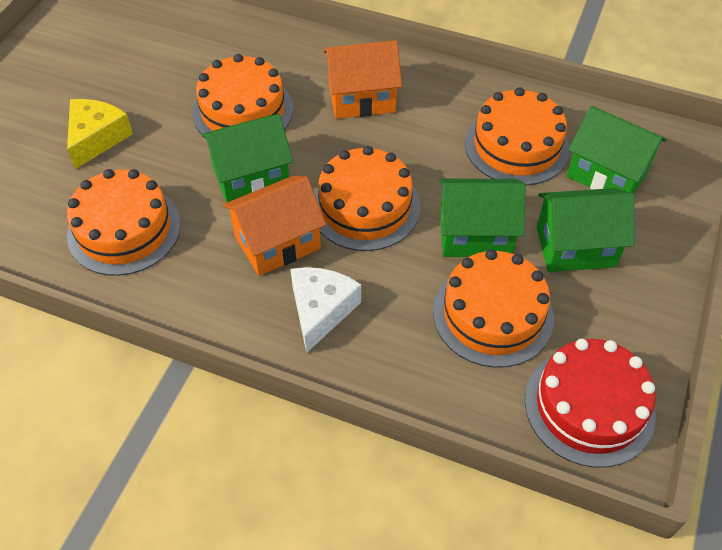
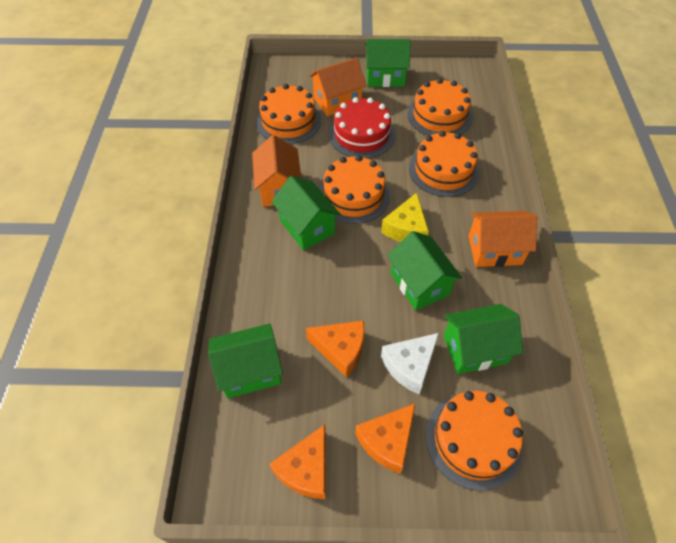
green house: 4 -> 5
orange cheese: 0 -> 3
orange house: 2 -> 3

